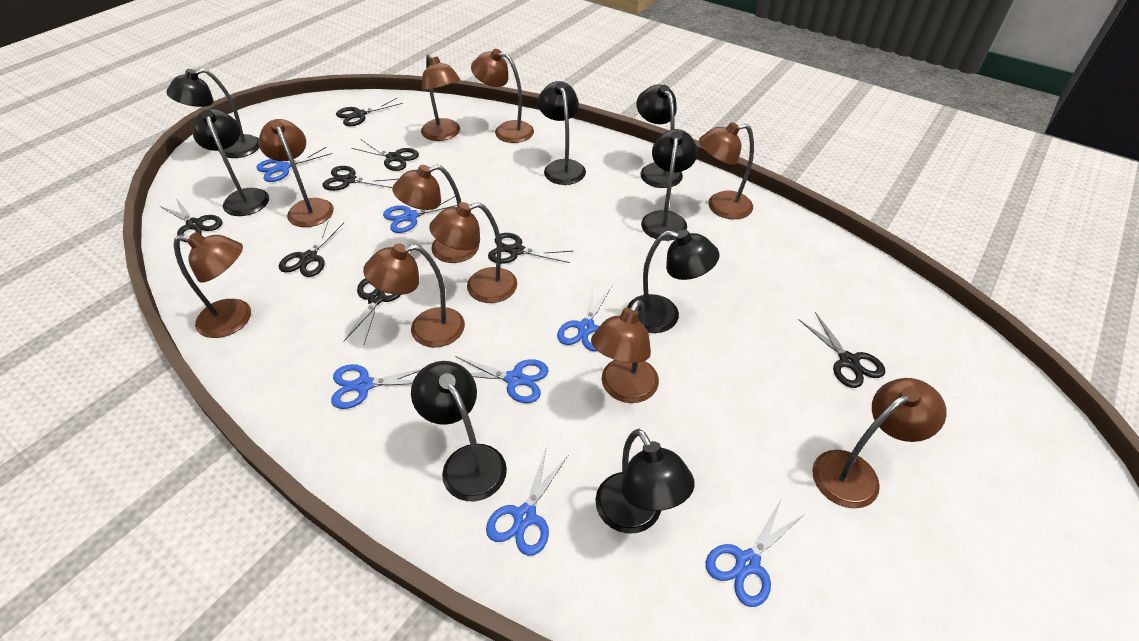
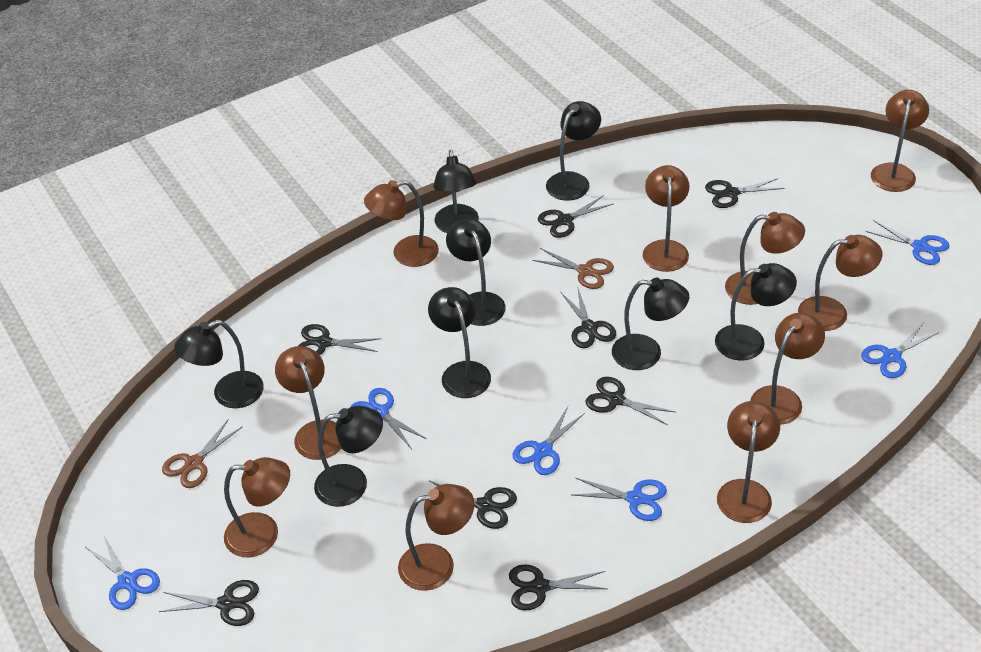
blue scissors: 7 -> 6
brown scissors: 0 -> 2

